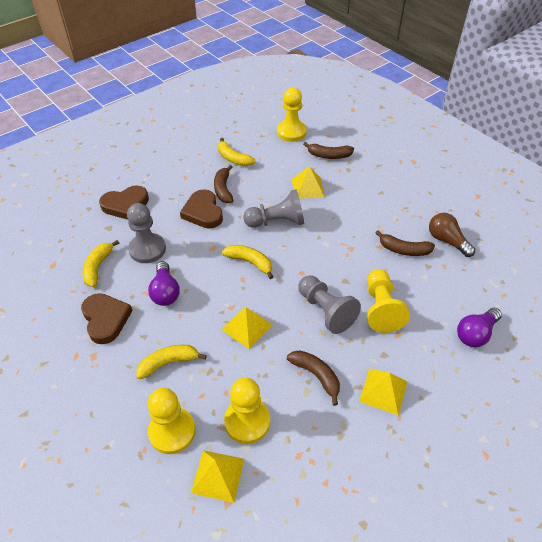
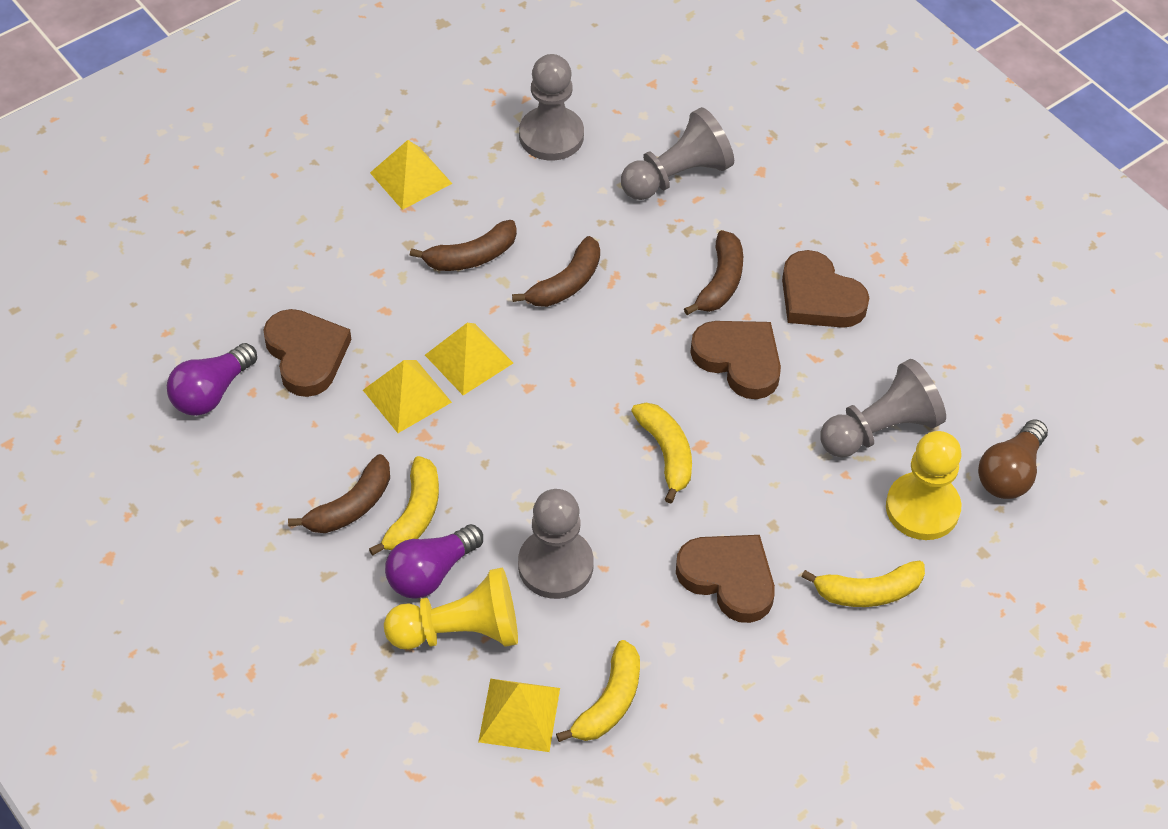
brown heart: 3 -> 4
grey pawn: 3 -> 4
yellow pawn: 4 -> 2

